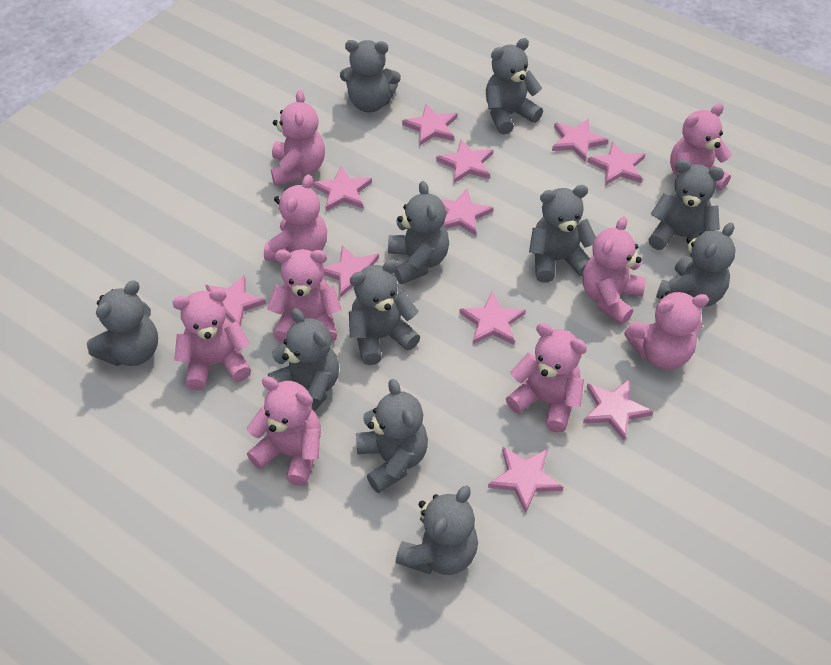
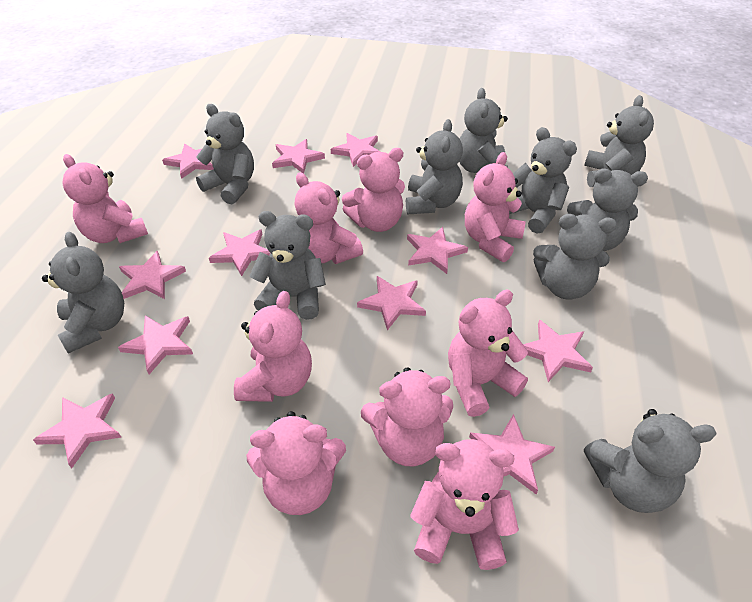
grey teddy bear: 11 -> 10

